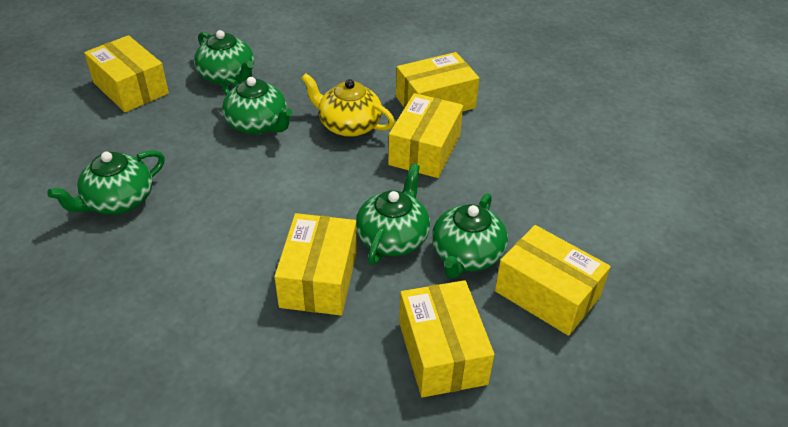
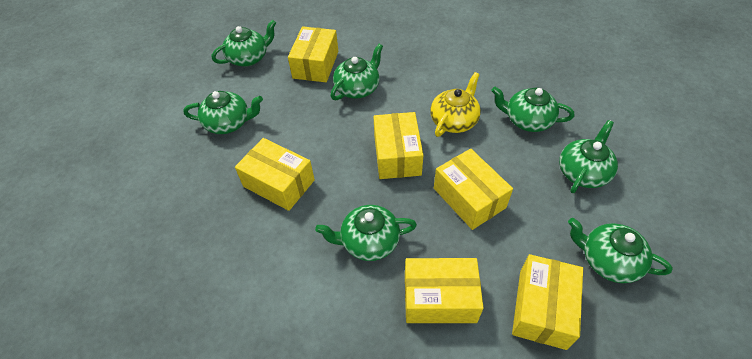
green teapot: 5 -> 7

